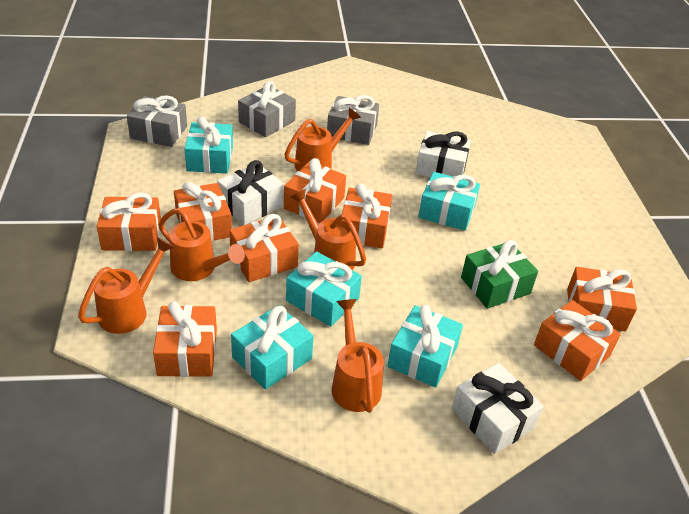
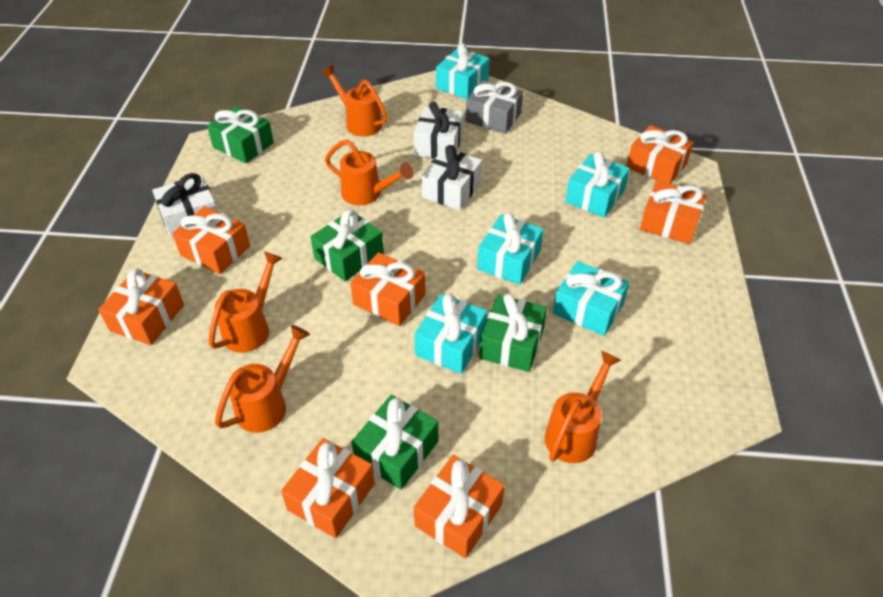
green gift: 1 -> 4
grey gift: 3 -> 1
orange gift: 8 -> 7

